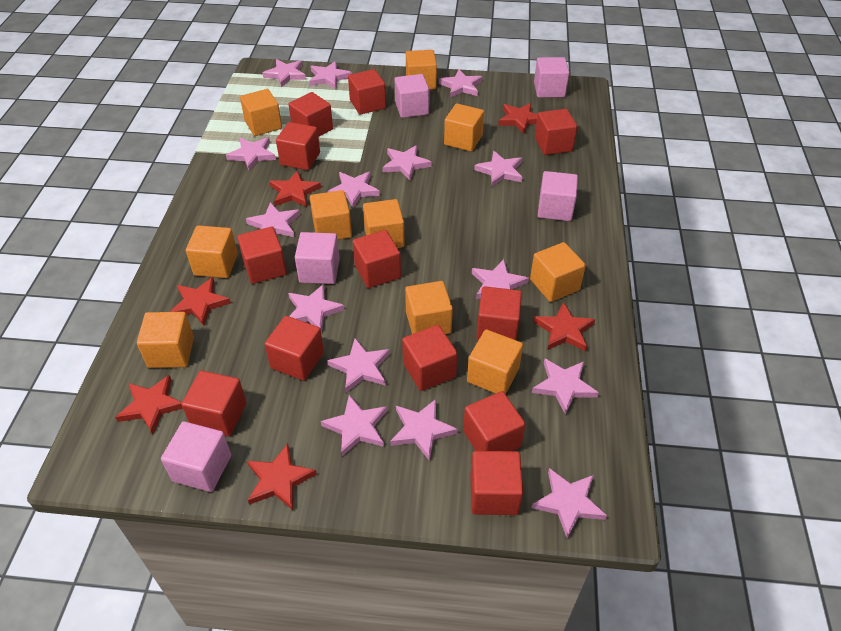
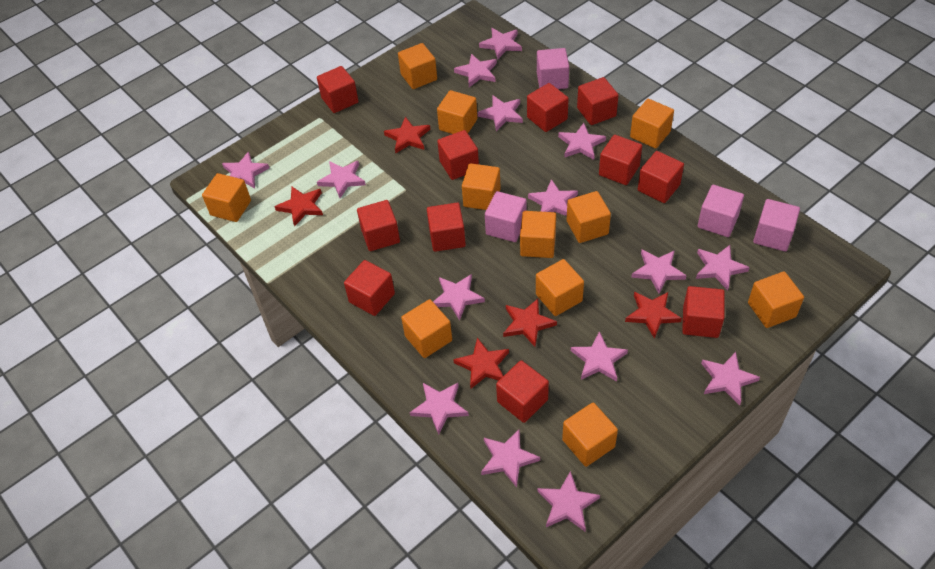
orange cube: 10 -> 11
pink cube: 5 -> 4
red cube: 12 -> 11
red star: 6 -> 5

